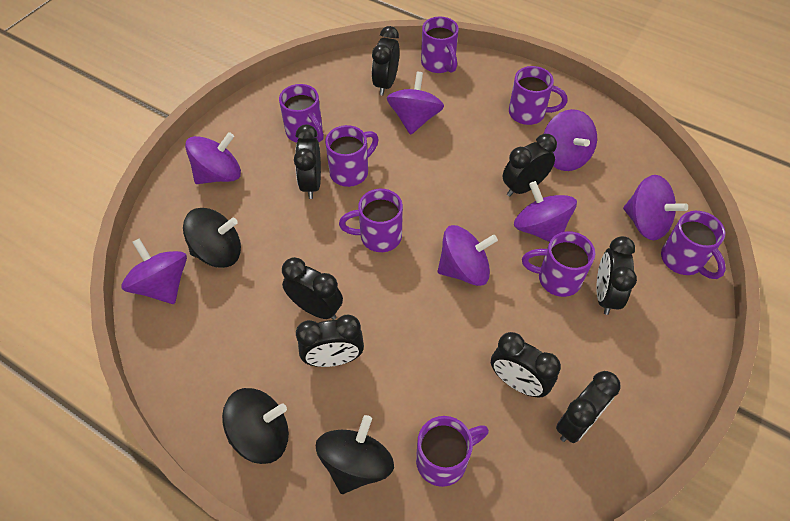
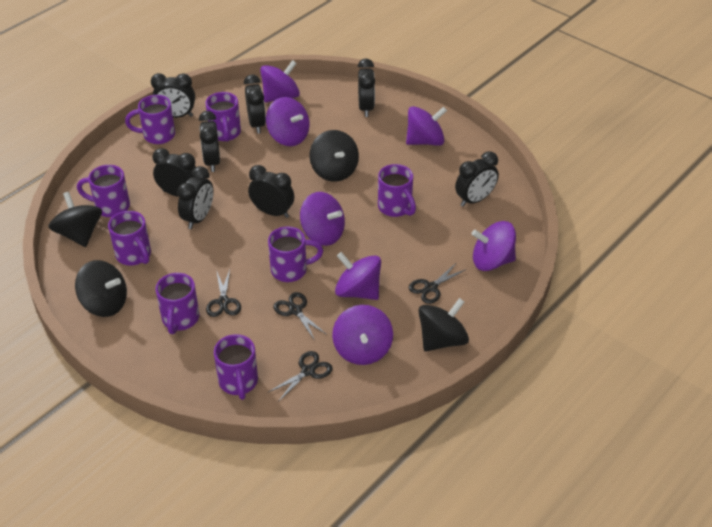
black scissors: 0 -> 4
black spinning top: 3 -> 4

